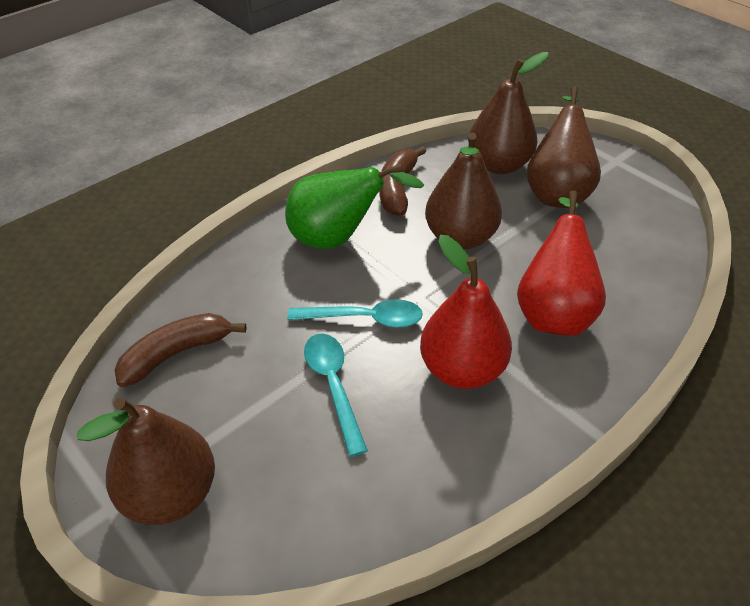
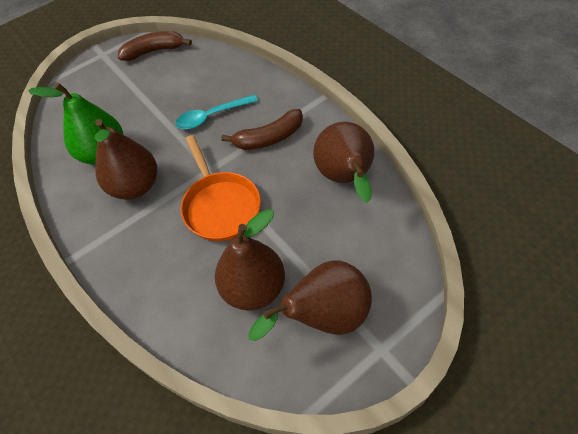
orange pan: 0 -> 1
red pear: 2 -> 0
turquoise spoon: 2 -> 1

